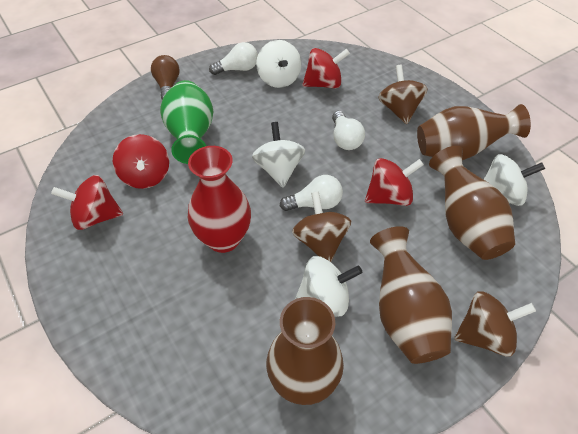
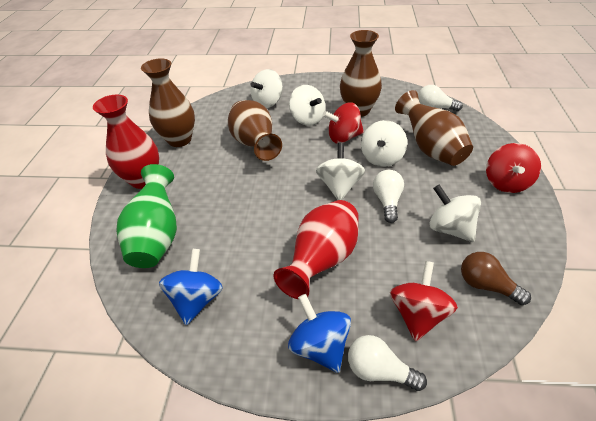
blue spinning top: 0 -> 2
brown spinning top: 3 -> 0
red spinning top: 4 -> 3
red vase: 1 -> 2
white spinning top: 4 -> 5

